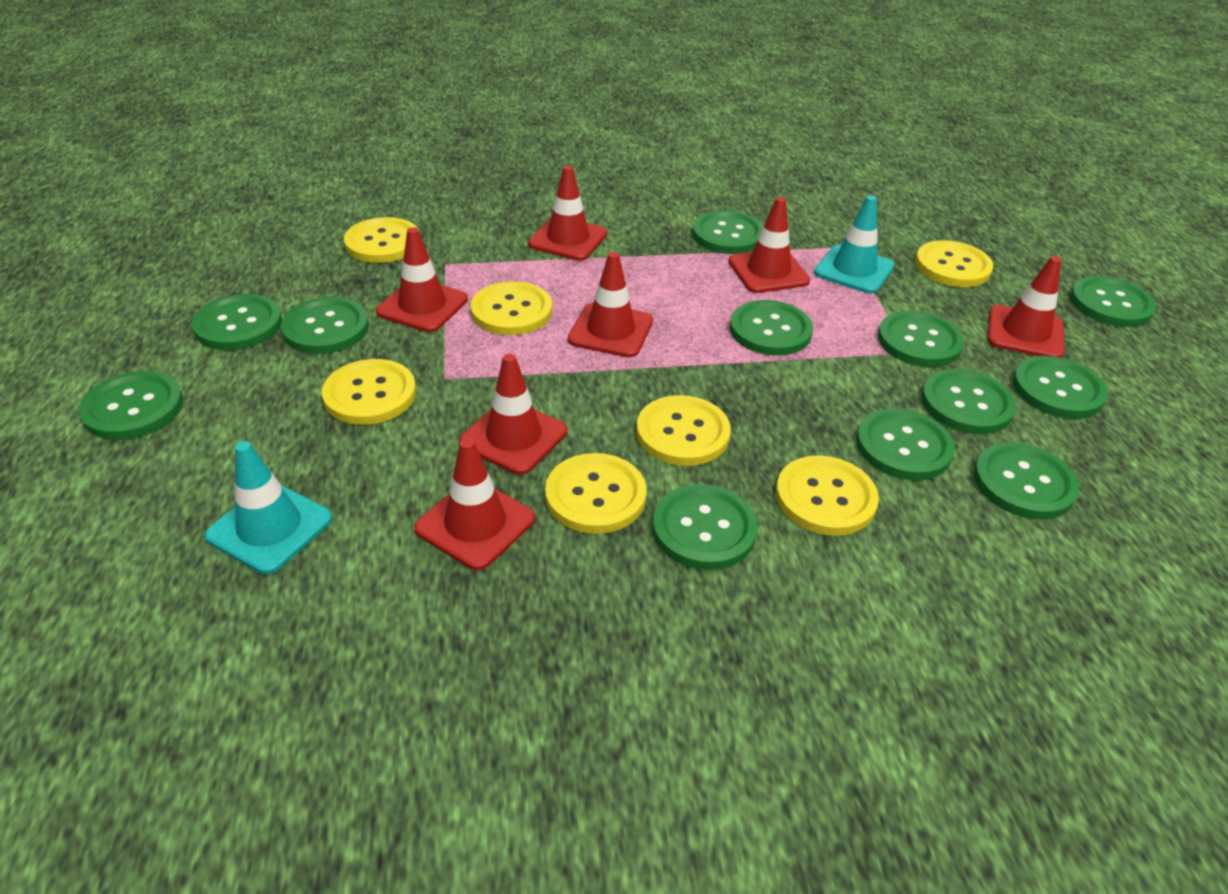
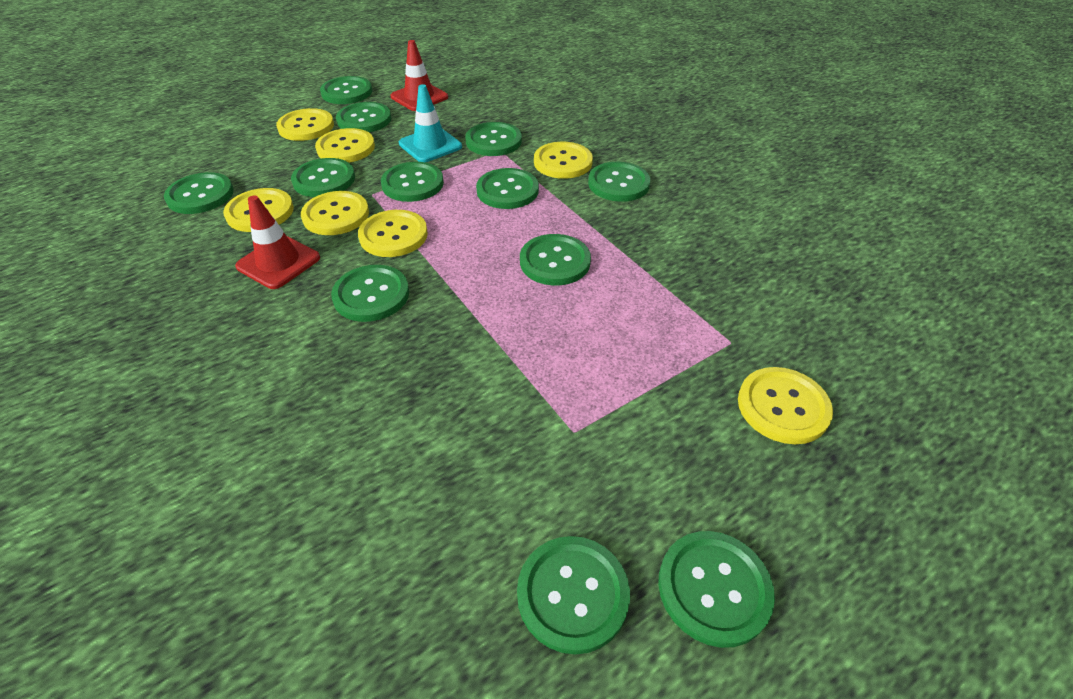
red traffic cone: 7 -> 2
turquoise traffic cone: 2 -> 1

